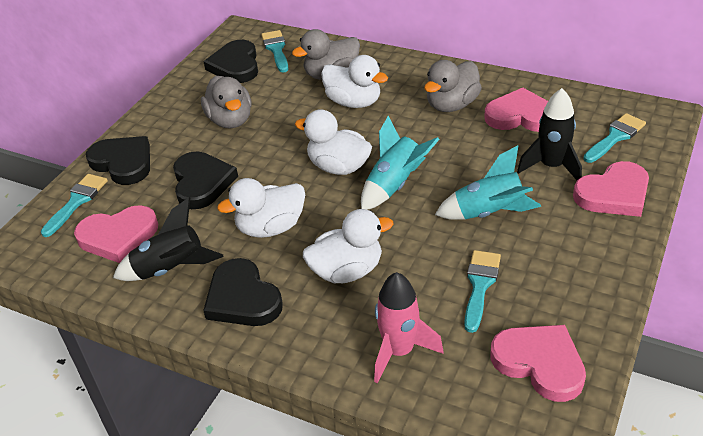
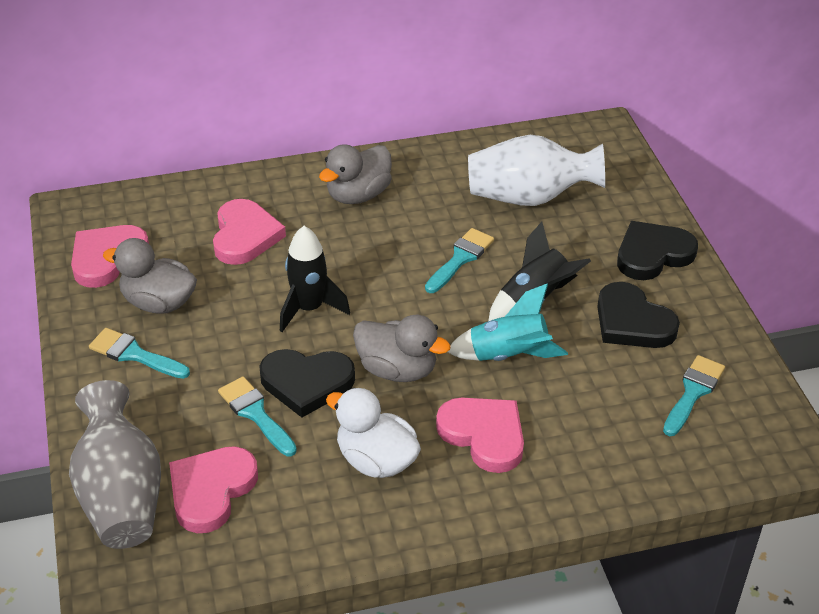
black heart: 4 -> 3
grey vase: 0 -> 1
pink rocket: 1 -> 0
turquoise rocket: 2 -> 1
white duck: 4 -> 1
white vase: 0 -> 1

